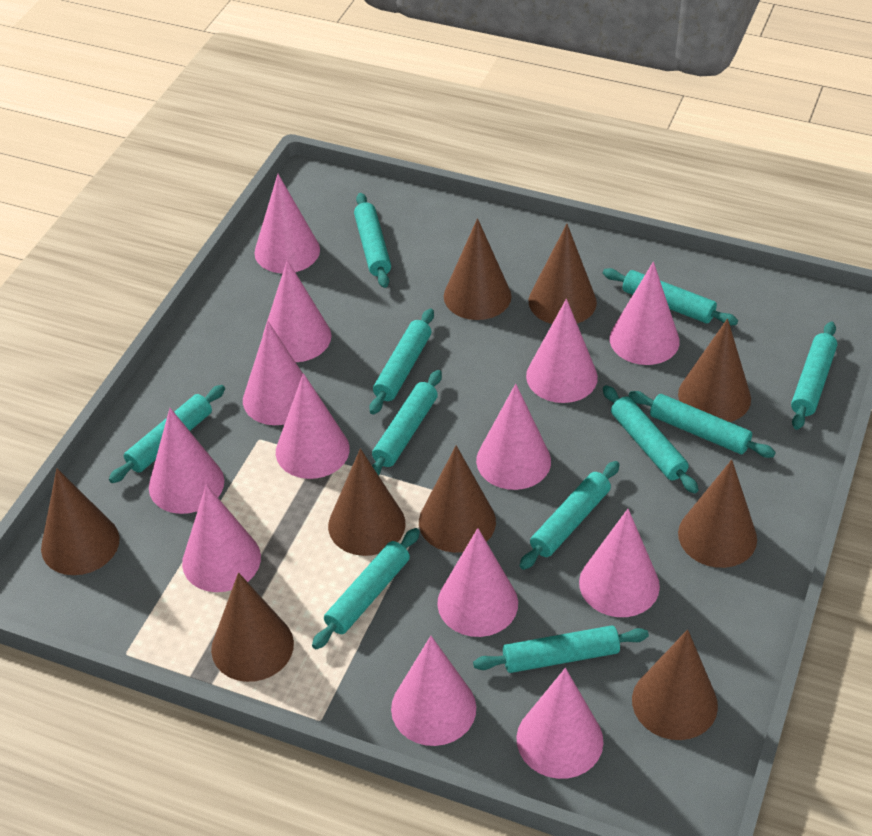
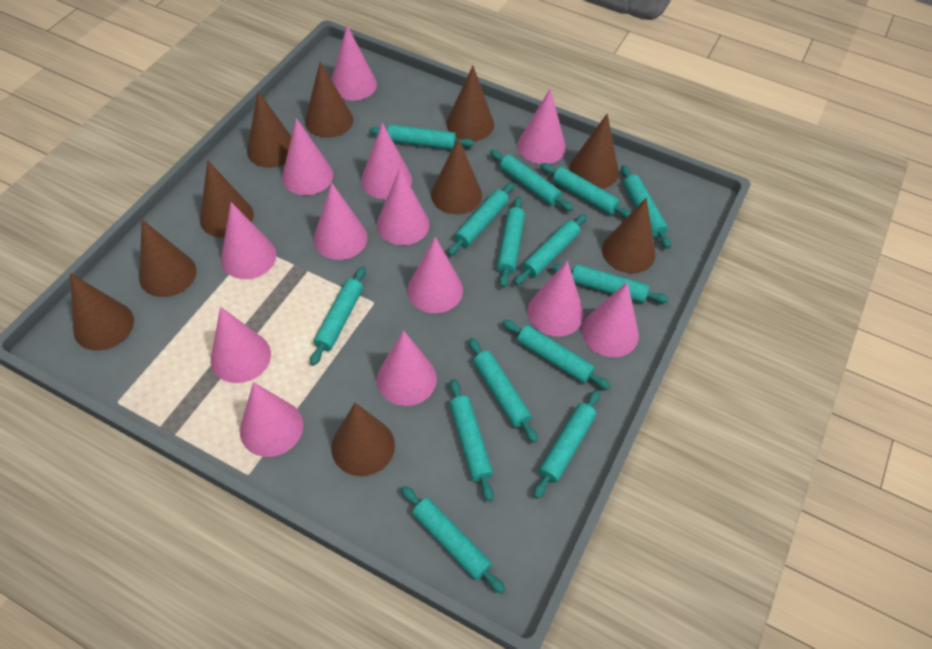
brown cone: 9 -> 10
turquoise rolling pin: 11 -> 14

